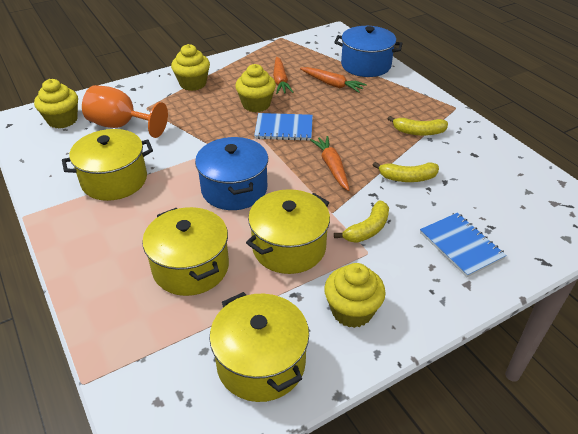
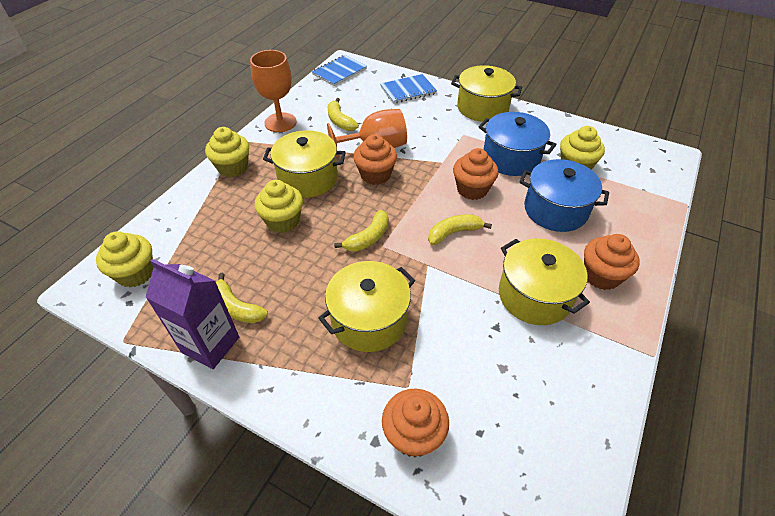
orange carrot: 3 -> 0
orange cupcake: 0 -> 4
orange goblet: 1 -> 2
purple carton: 0 -> 1
yellow banana: 3 -> 4

